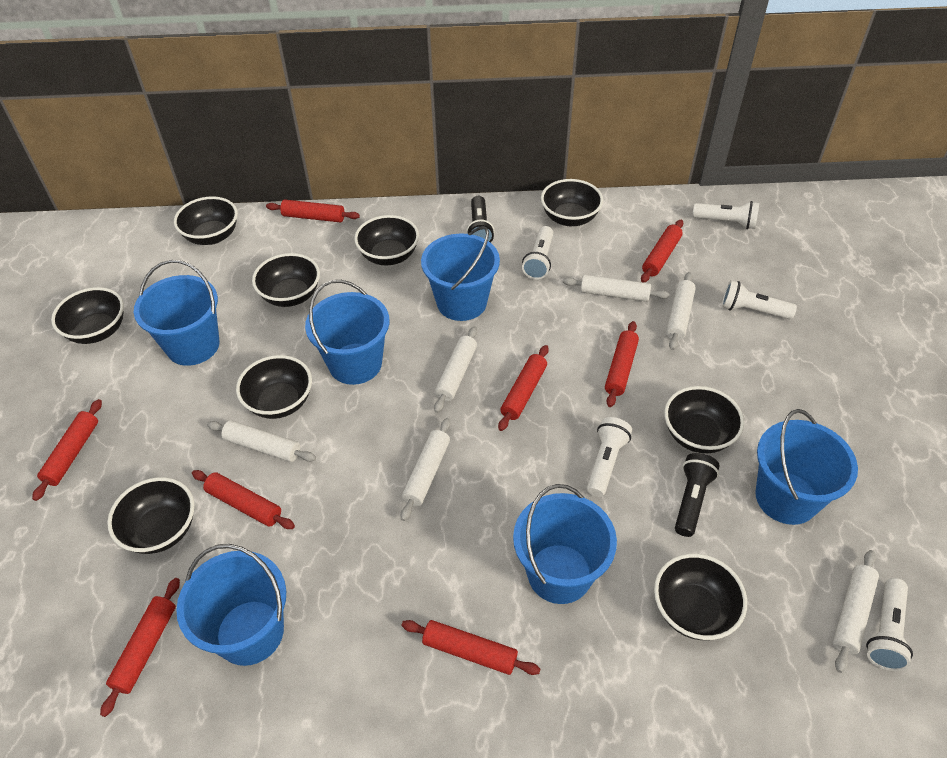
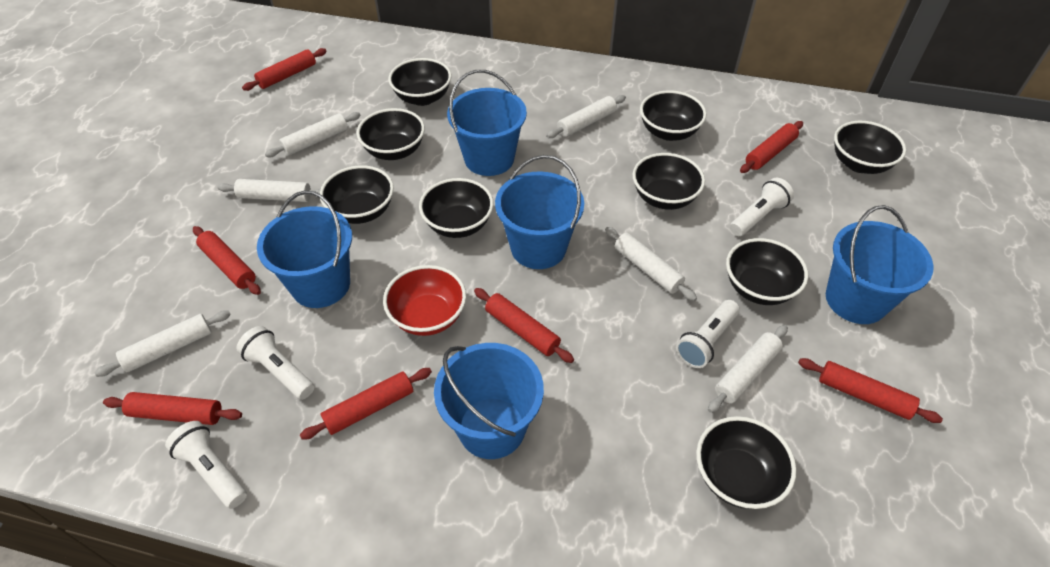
black flashlight: 2 -> 0
blue bucket: 6 -> 5
red bowl: 0 -> 1
red rolling pin: 8 -> 7
white flashlight: 5 -> 4

